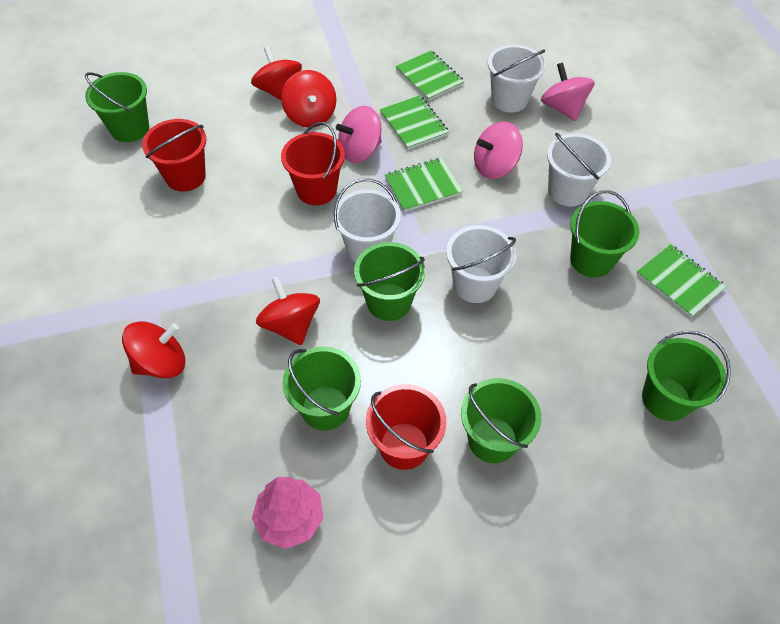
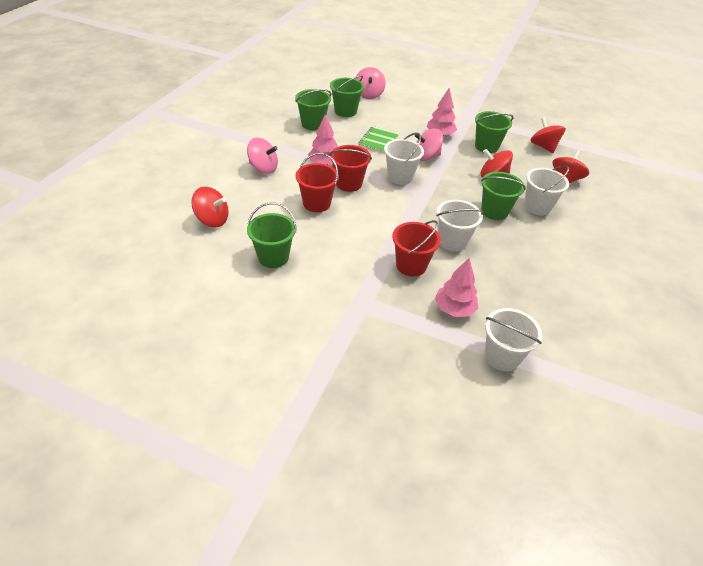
green bucket: 6 -> 5
green notebook: 4 -> 1
pink tree: 1 -> 3

